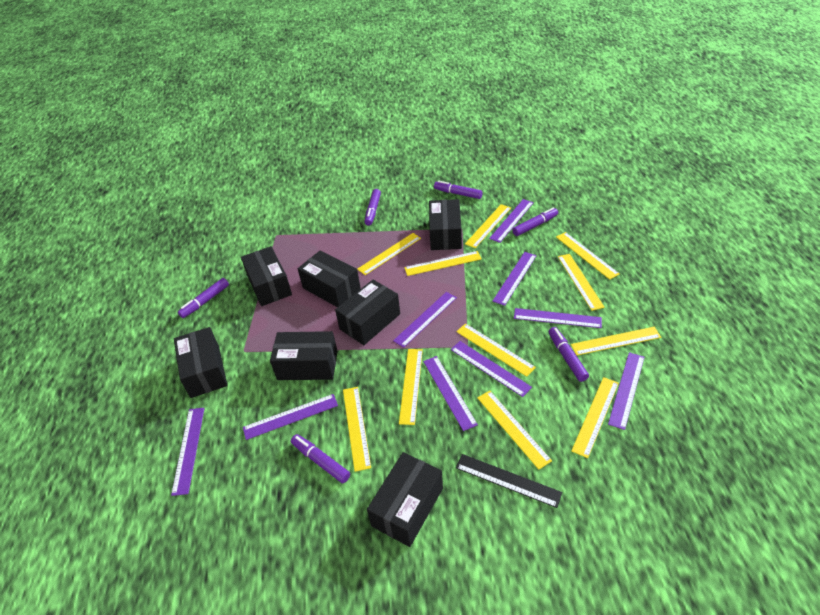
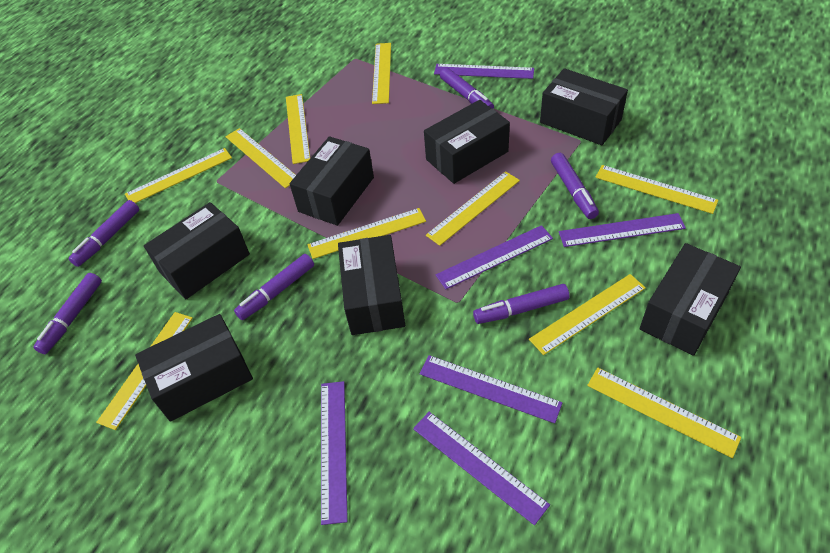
black ruler: 1 -> 0
purple ruler: 9 -> 6
yellow ruler: 11 -> 10

